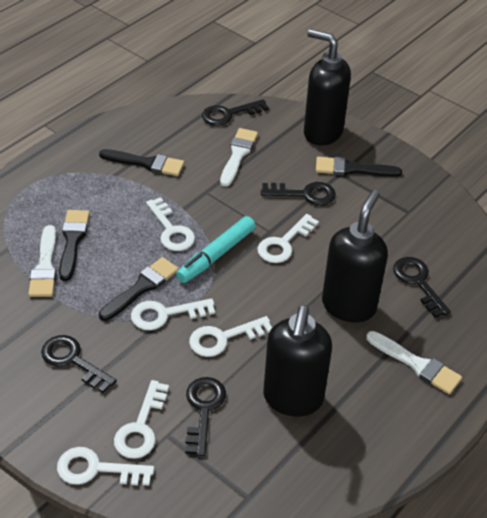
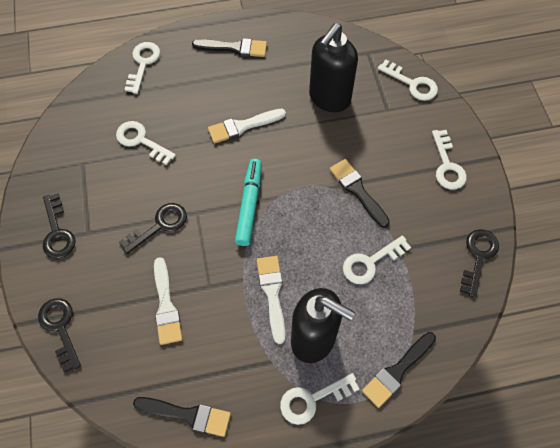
black key: 5 -> 4
black soap dispenser: 3 -> 2

